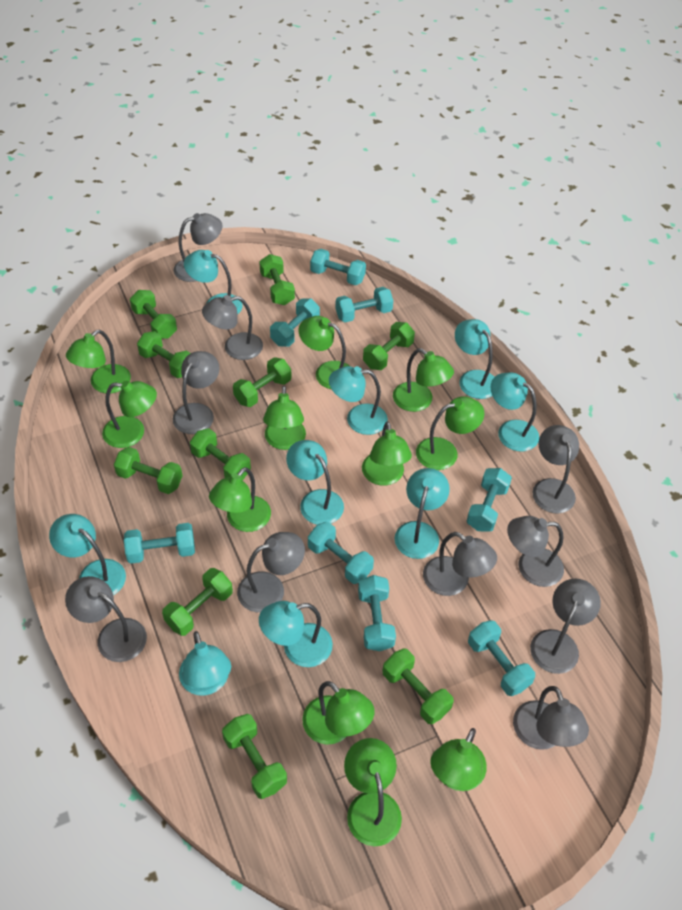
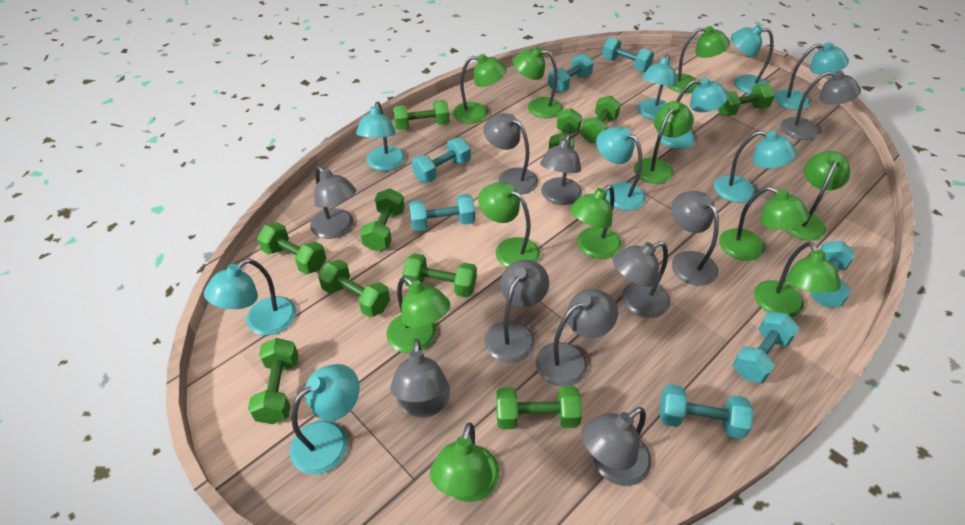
turquoise dumbbell: 8 -> 7

